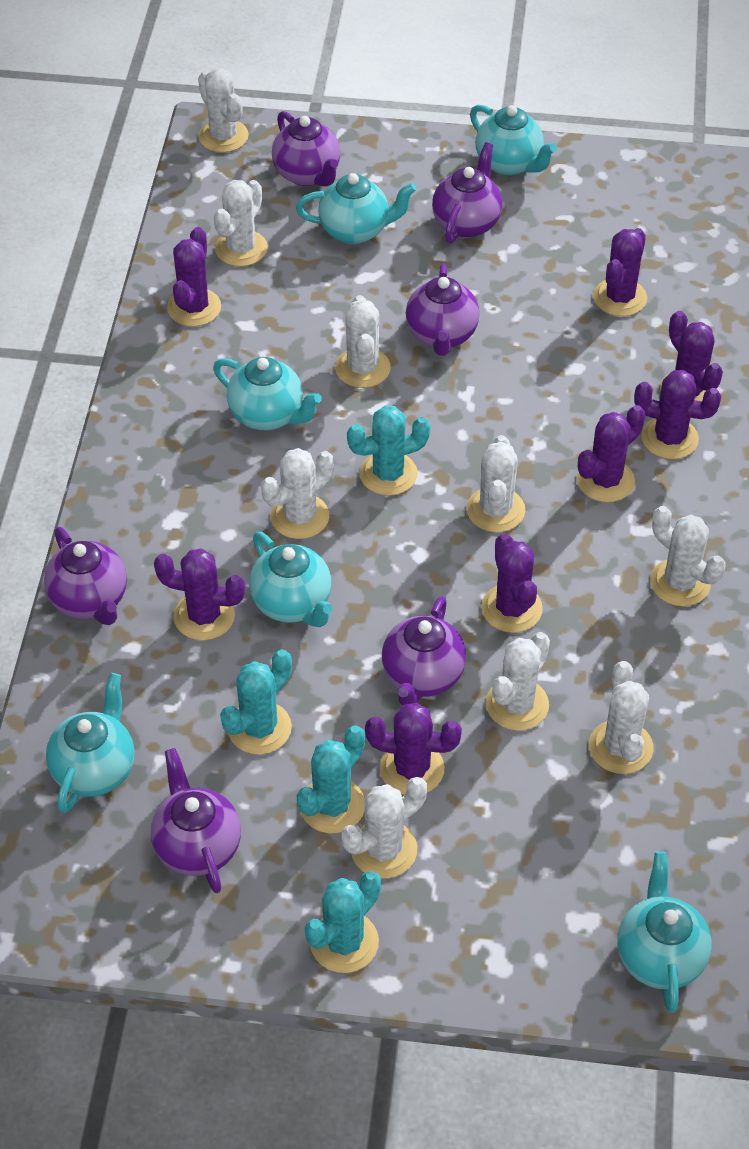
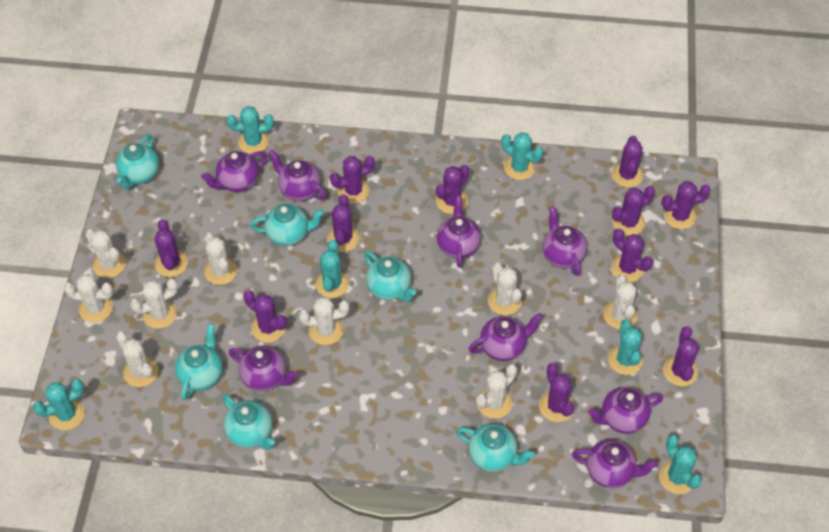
purple cactus: 8 -> 11
purple teapot: 6 -> 8
turquoise cactus: 4 -> 6

